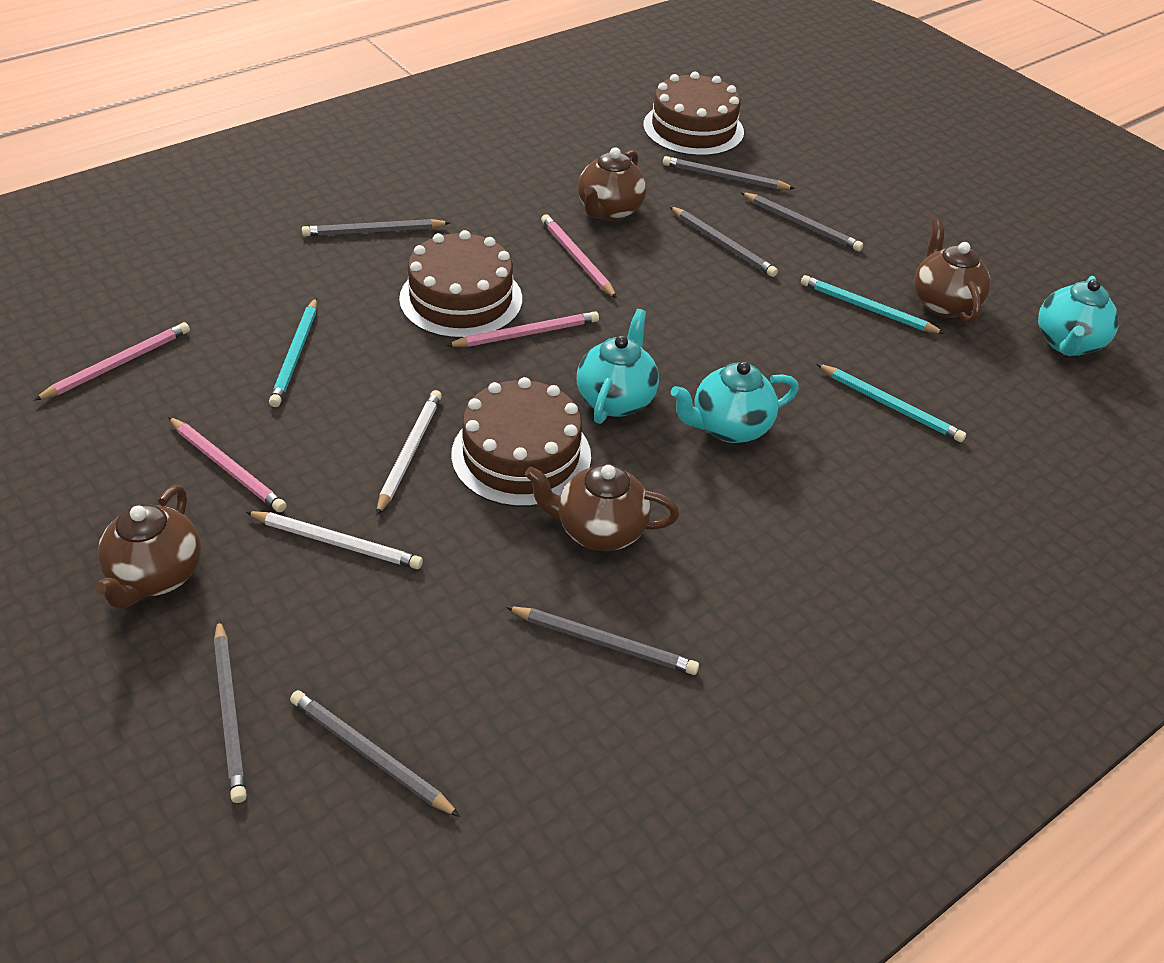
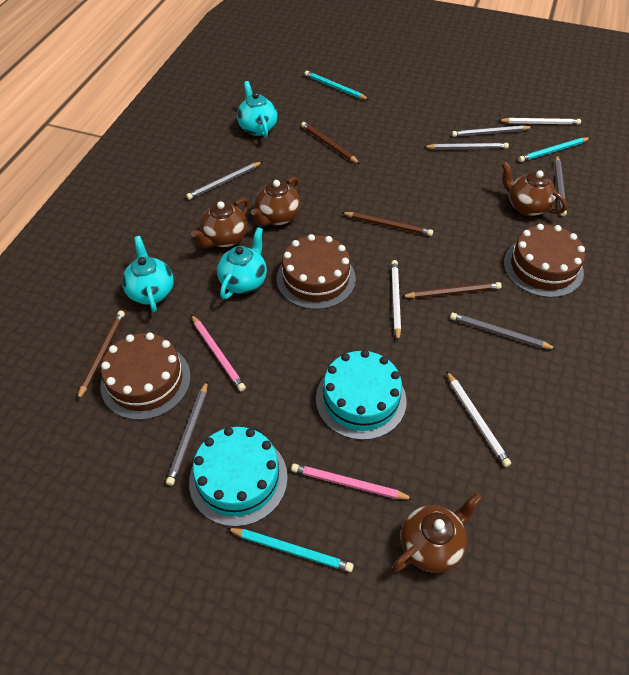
brown pencil: 0 -> 4
grey pencil: 7 -> 6
pink pencil: 4 -> 2
turquoise cake: 0 -> 2
white pencil: 2 -> 3

